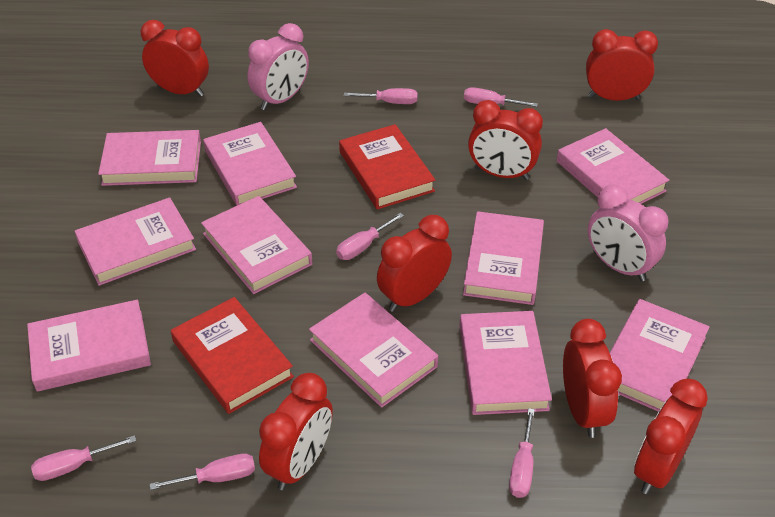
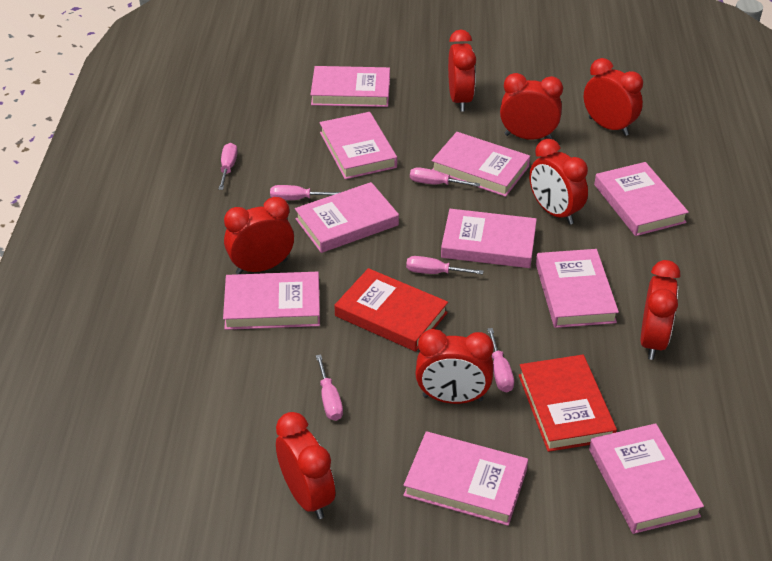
pink clock: 2 -> 0
red clock: 7 -> 8

